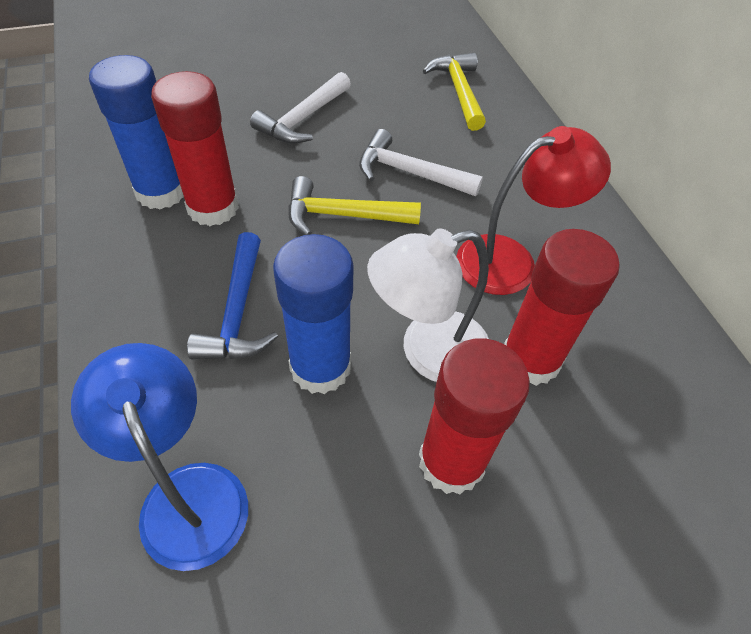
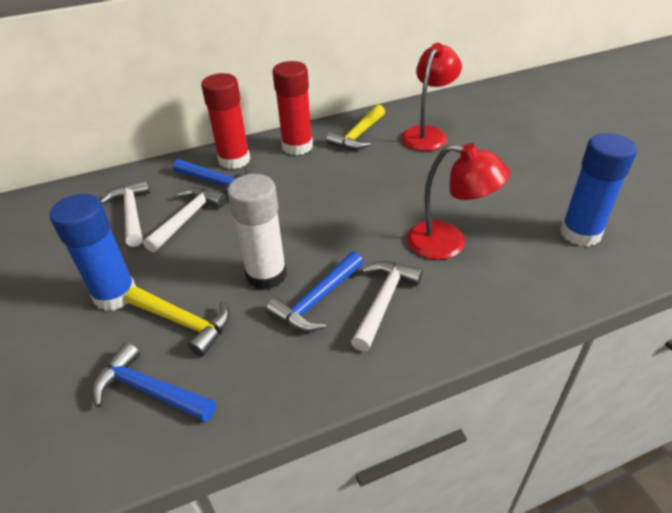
blue hammer: 1 -> 3
blue lamp: 1 -> 0
red glue stick: 3 -> 2
red lamp: 1 -> 2
white glue stick: 0 -> 1
white hammer: 2 -> 3
white lamp: 1 -> 0

